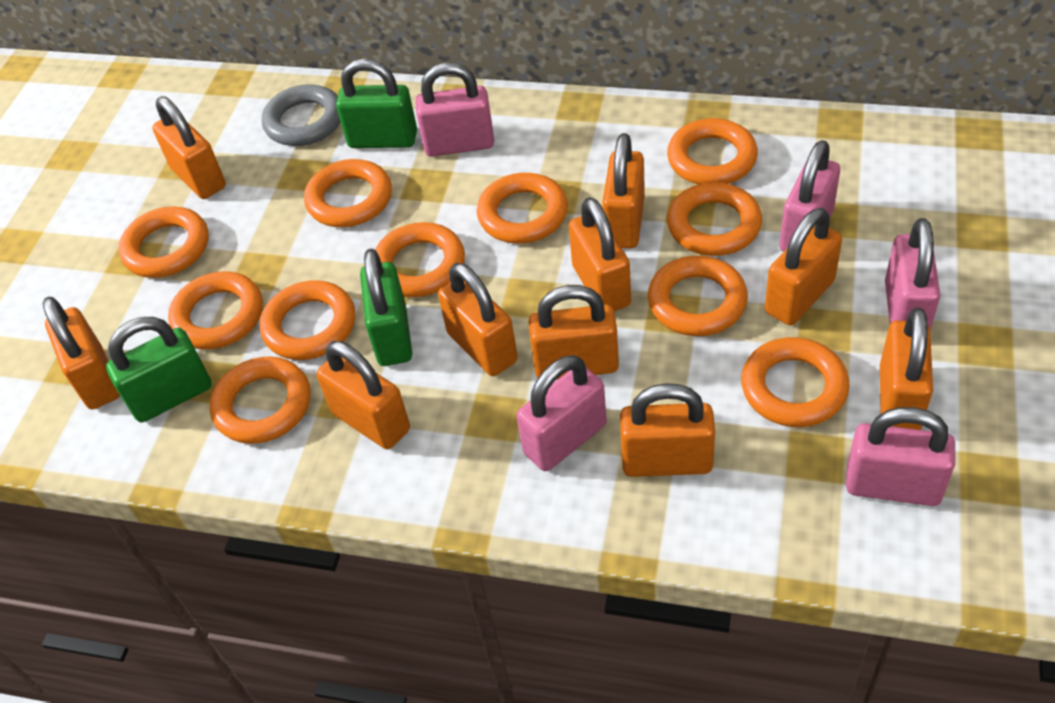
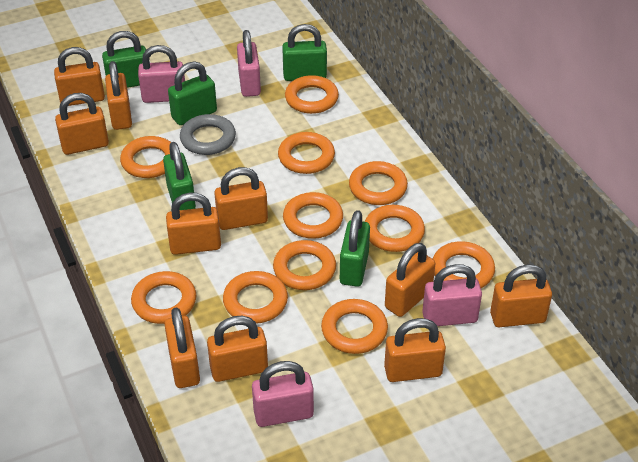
green padlock: 3 -> 5
pink padlock: 5 -> 4

